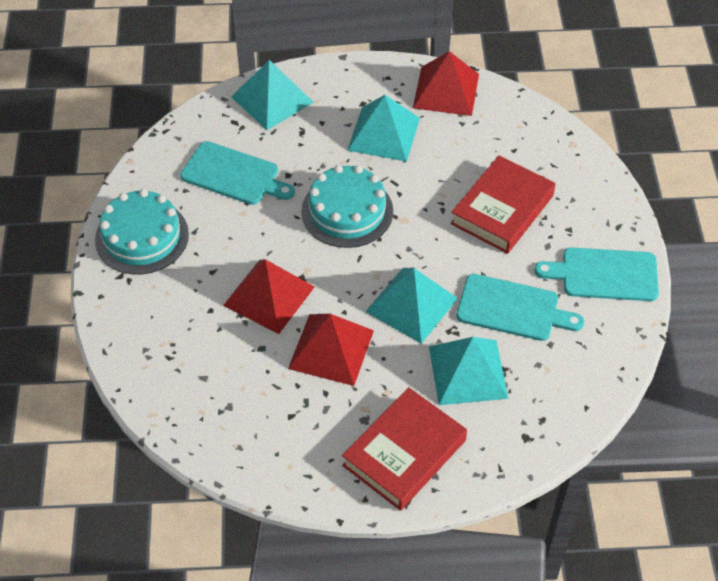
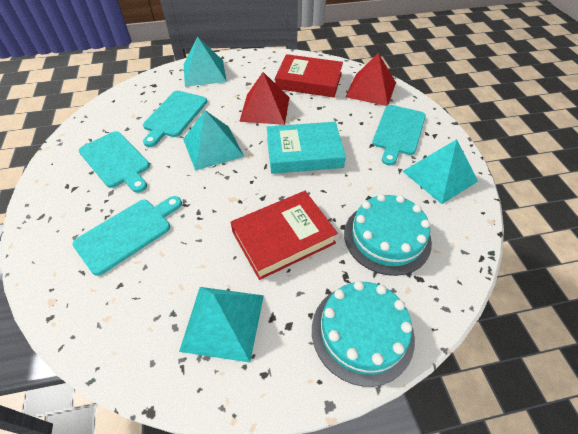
red pyramid: 3 -> 2
turquoise book: 0 -> 1
turquoise cutting board: 3 -> 4

